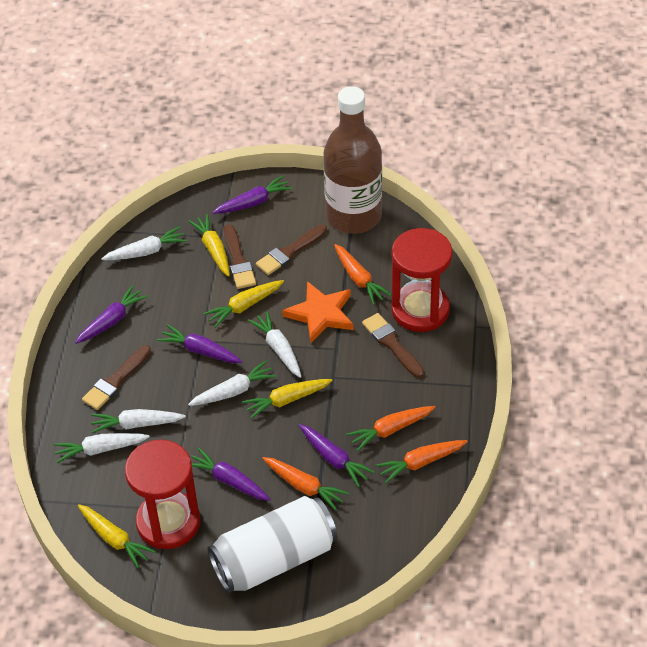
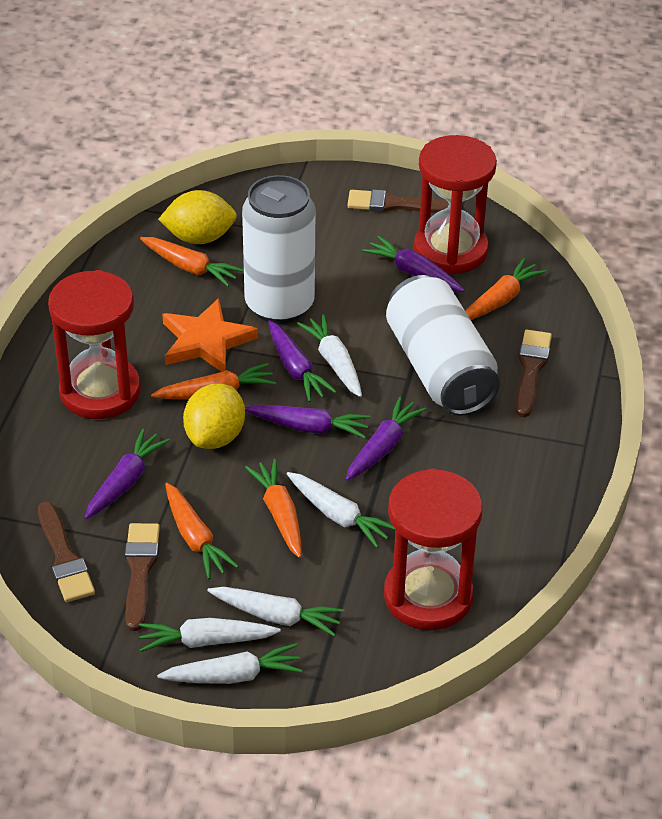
brown bottle: 1 -> 0
orange carrot: 4 -> 5
red hourglass: 2 -> 3
white can: 1 -> 2
yellow carrot: 4 -> 0
yellow lemon: 0 -> 2

